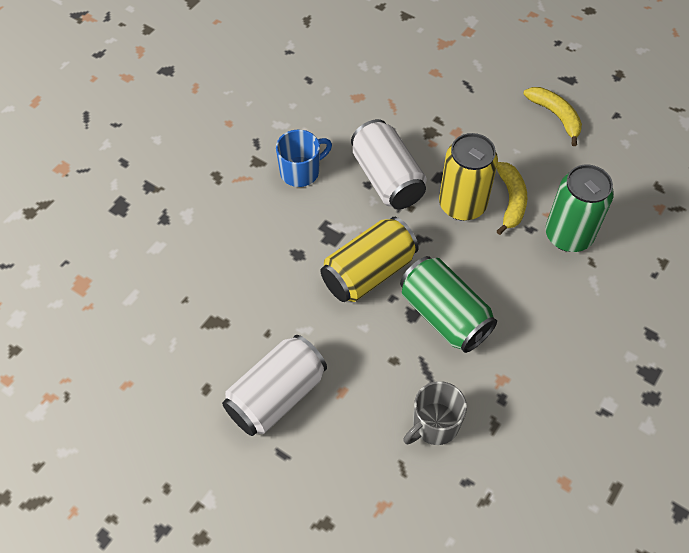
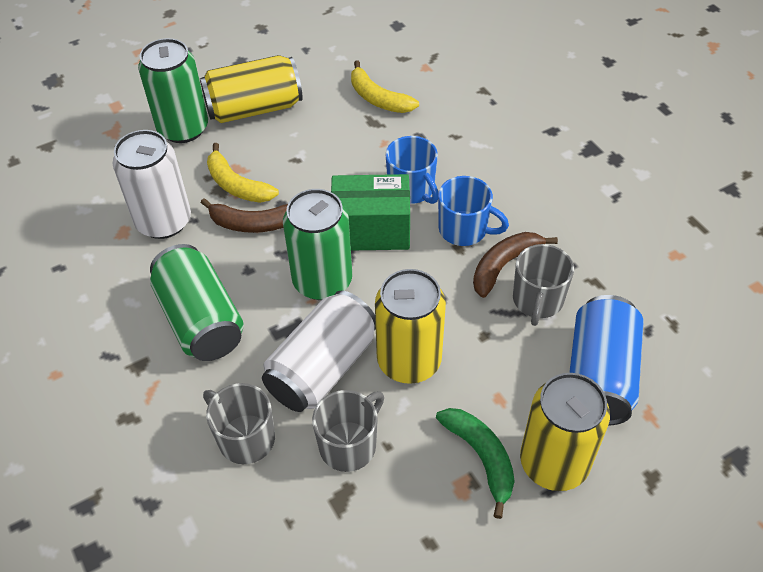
blue can: 0 -> 1
blue mug: 1 -> 2
brown banana: 0 -> 2
green banana: 0 -> 1
green box: 0 -> 1
green can: 2 -> 3
grey mug: 1 -> 3
yellow can: 2 -> 3

